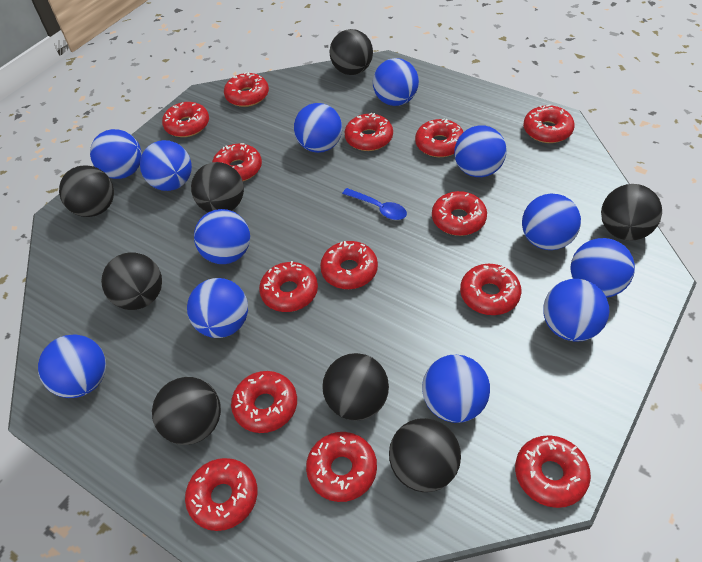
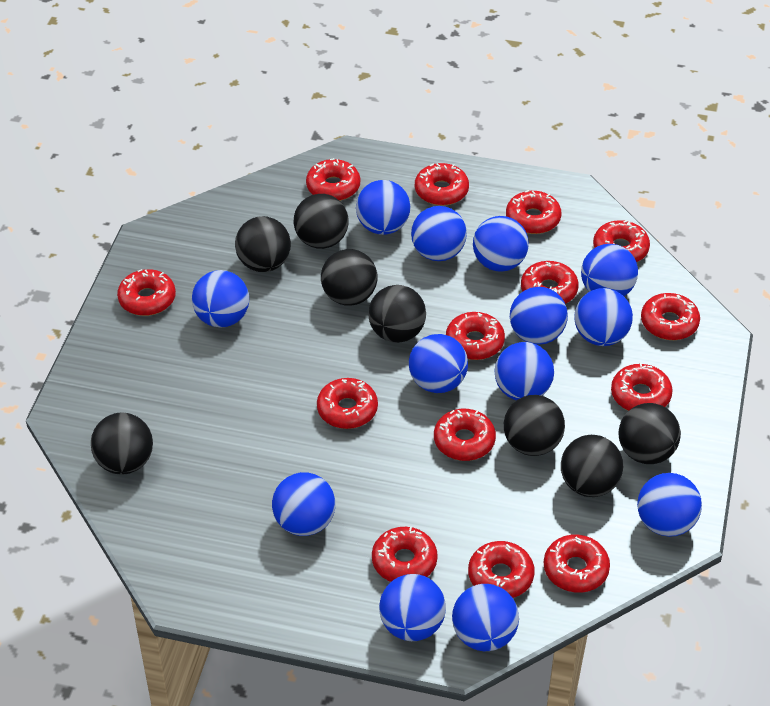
blue ball: 12 -> 13
blue spoon: 1 -> 0

